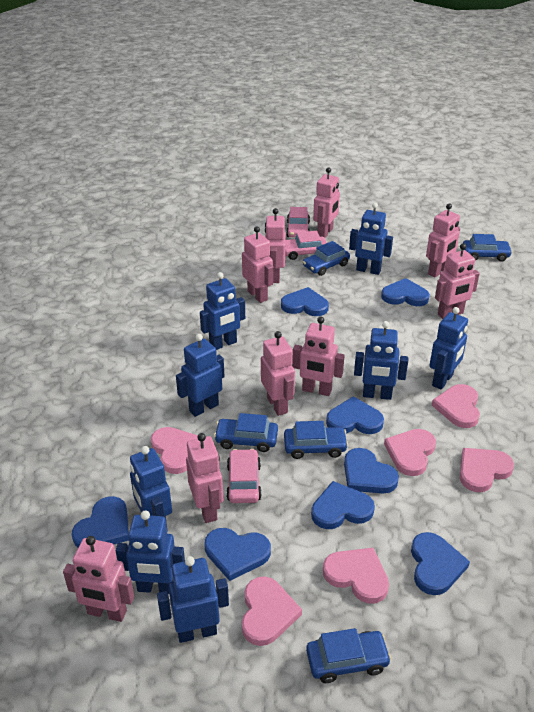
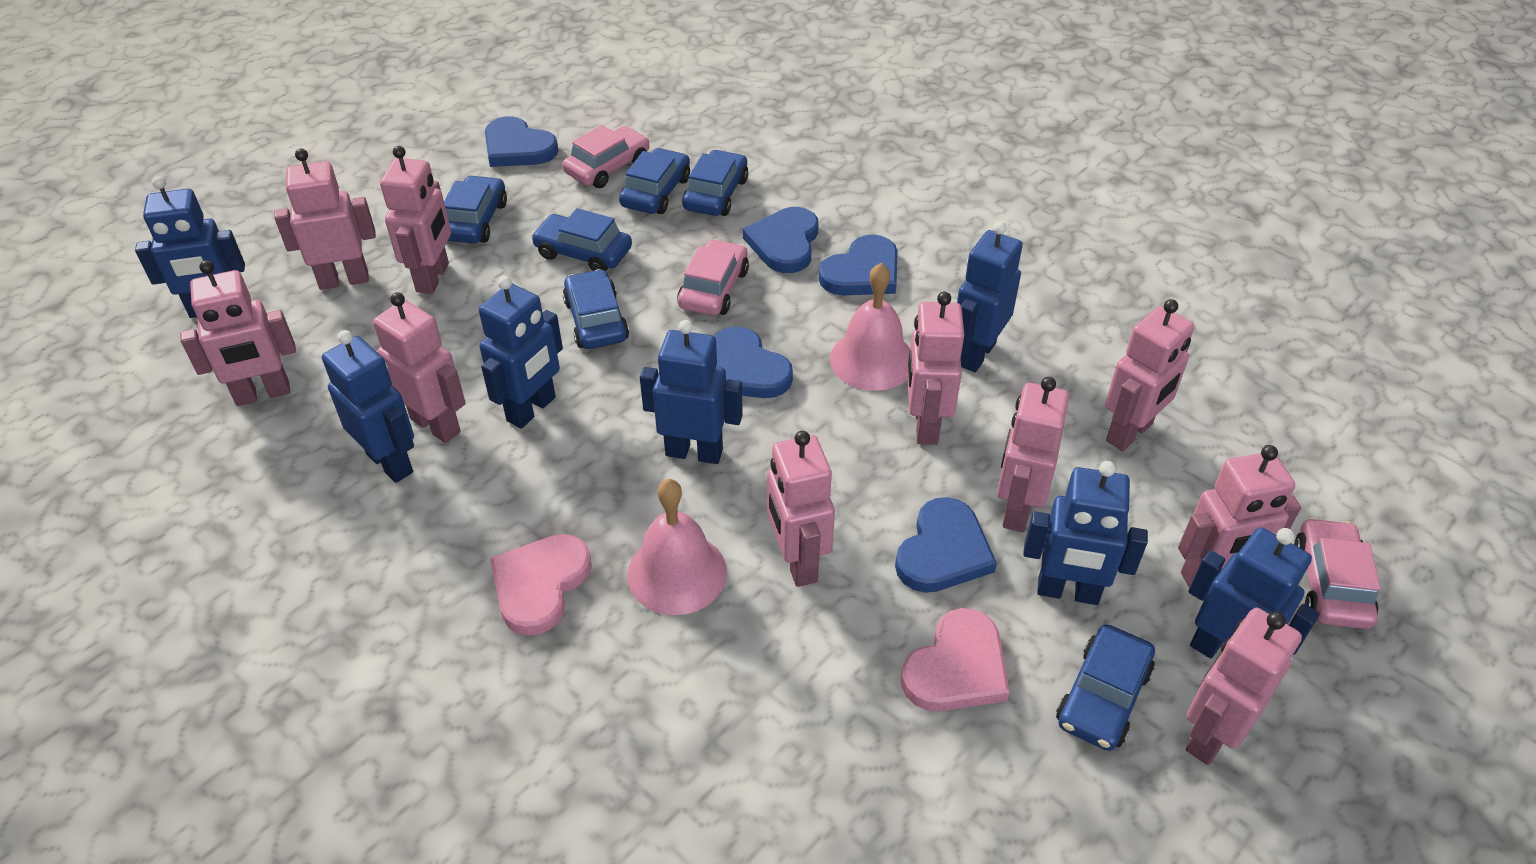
blue car: 5 -> 6
blue heart: 8 -> 5
blue robot: 8 -> 7
pink bell: 0 -> 2
pink heart: 6 -> 2
pink robot: 9 -> 10

